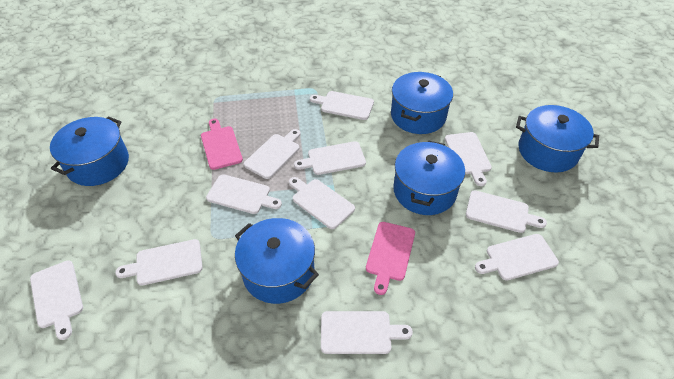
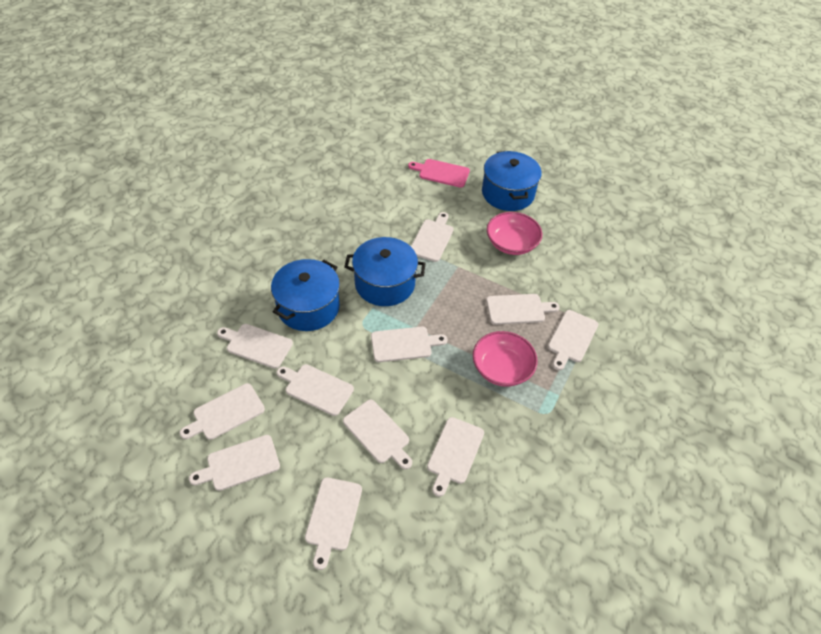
blue pot: 5 -> 3
pink bowl: 0 -> 2
pink cutting board: 2 -> 1

